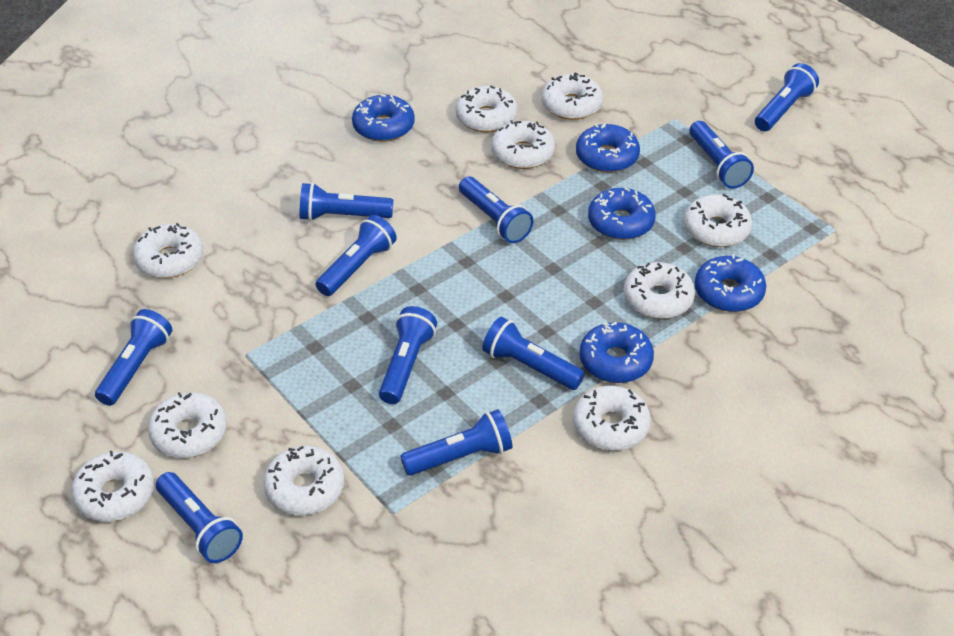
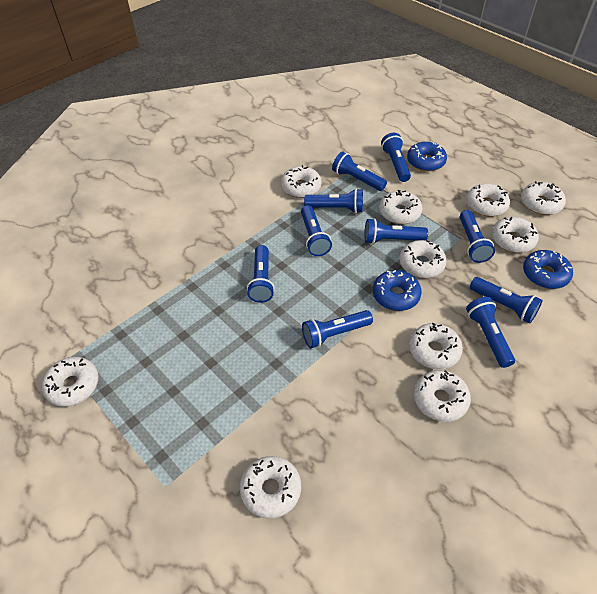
blue donut: 5 -> 3

